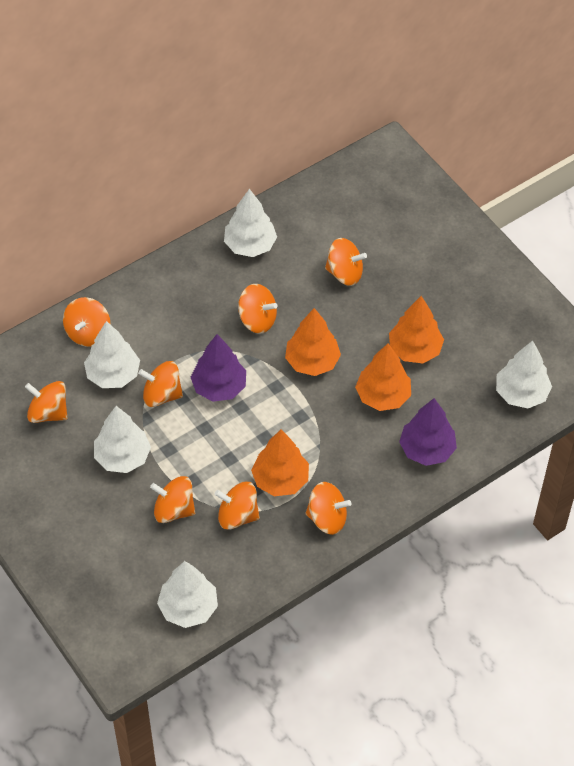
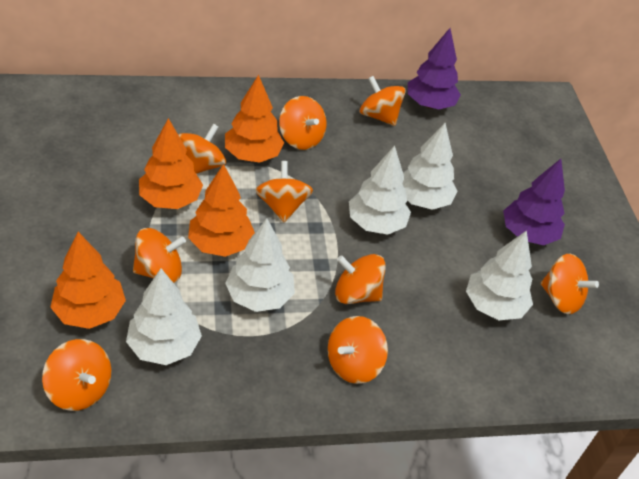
orange spinning top: 8 -> 9

